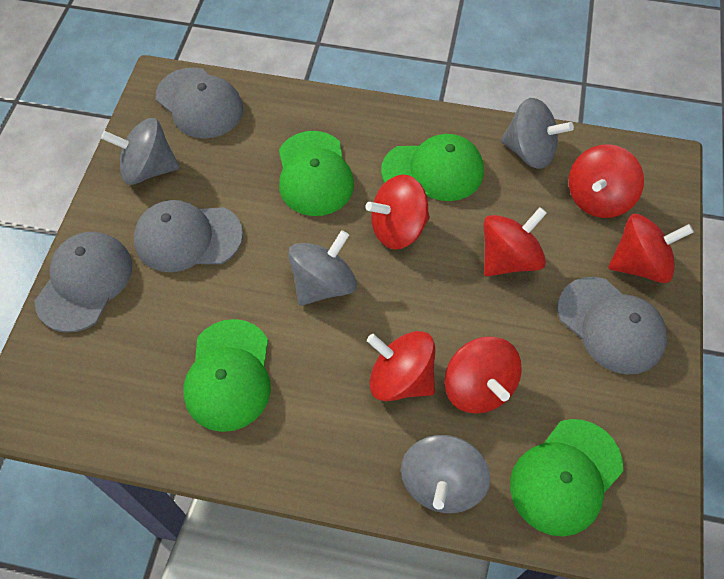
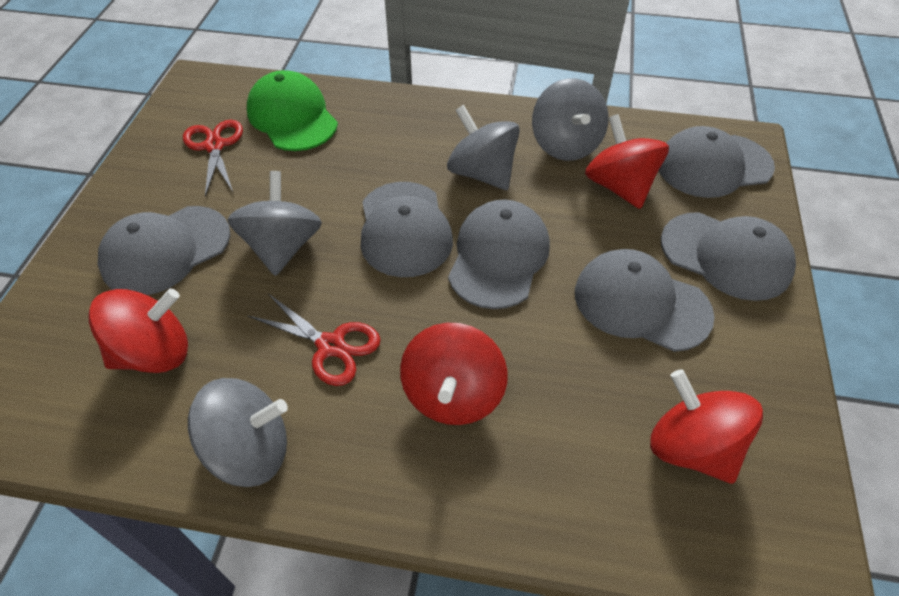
green cap: 4 -> 1
grey cap: 4 -> 6
red scissors: 0 -> 2
red spinning top: 6 -> 4

